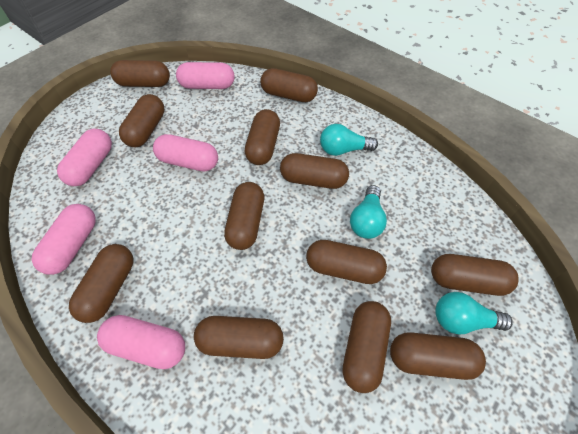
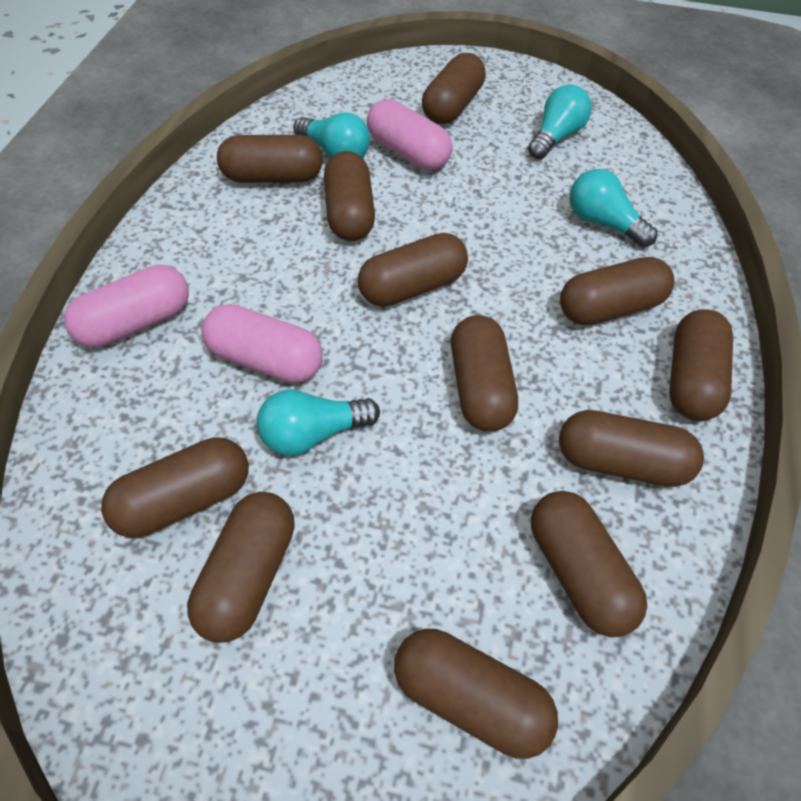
pink capsule: 5 -> 3
turquoise light bulb: 3 -> 4

